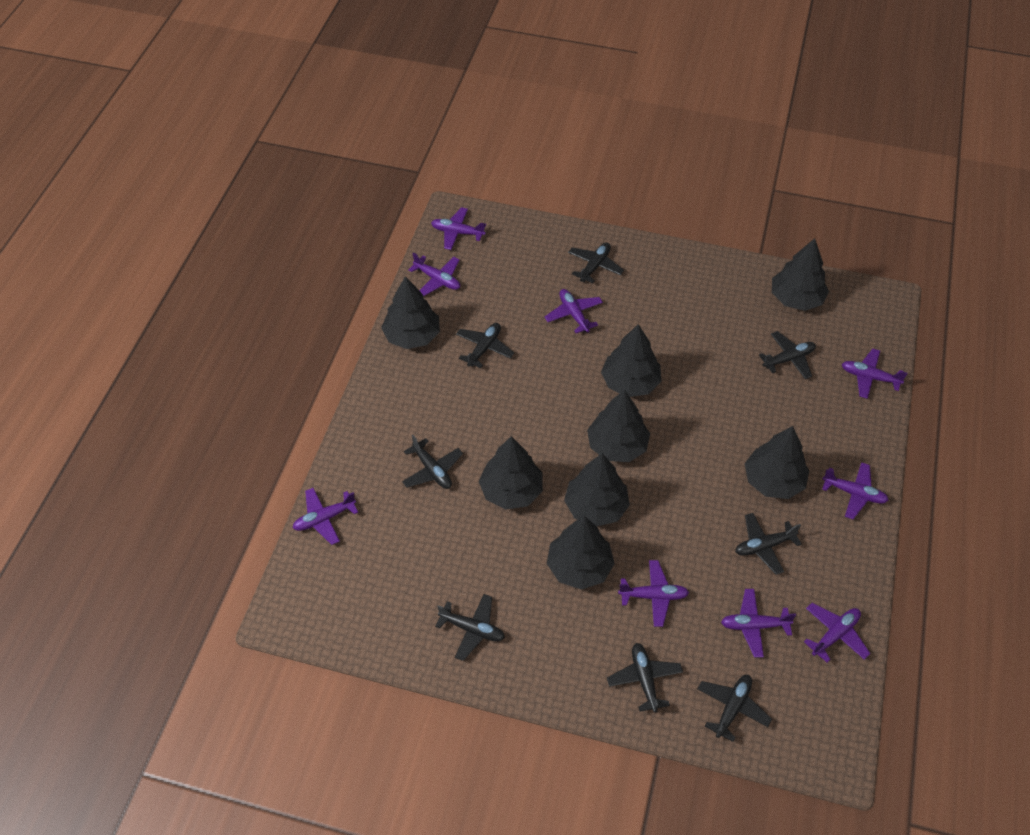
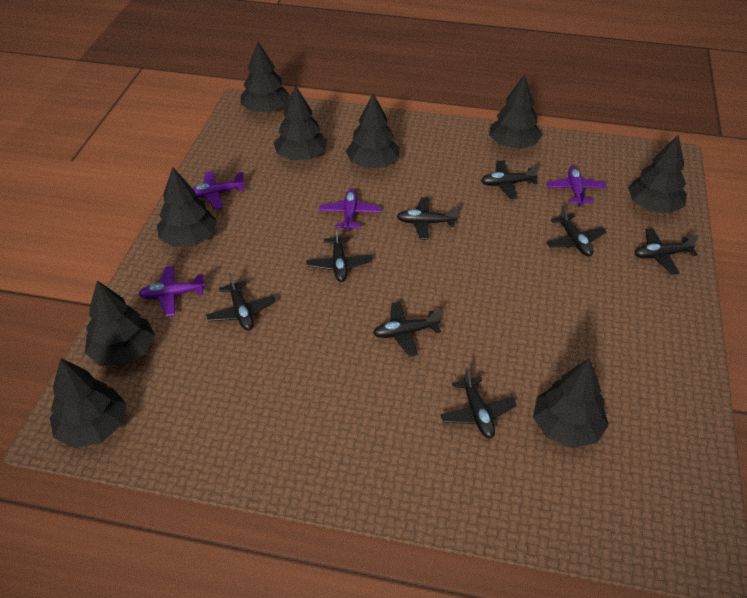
black tree: 8 -> 9
purple plane: 9 -> 4

